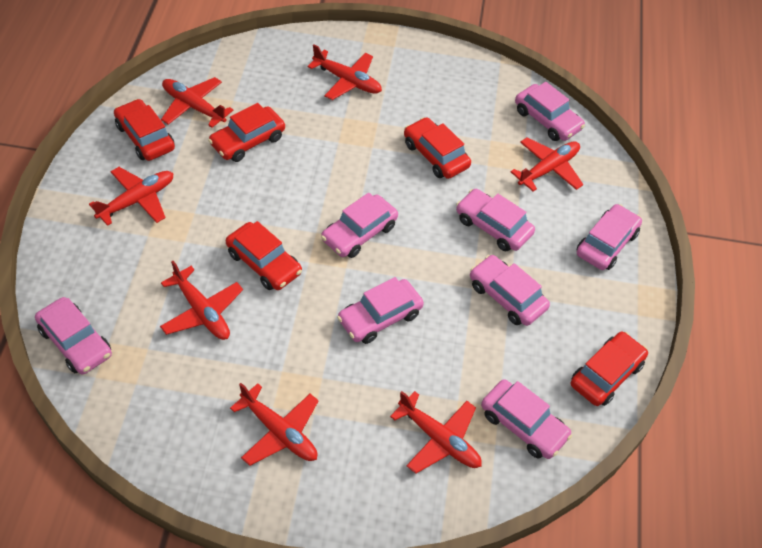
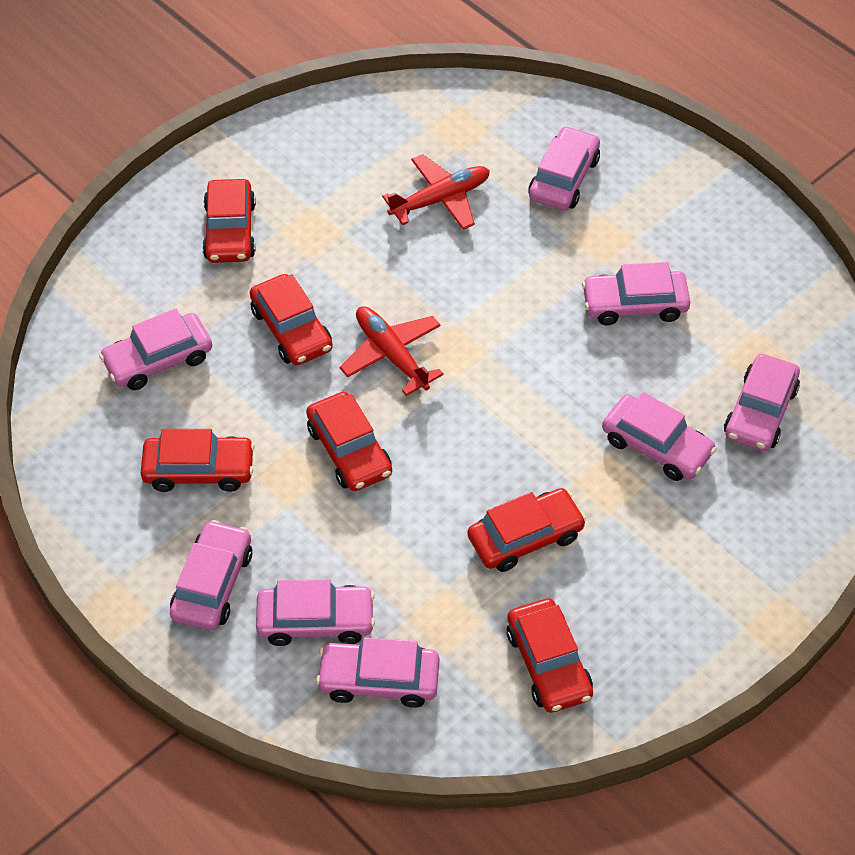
red car: 5 -> 6
red plane: 7 -> 2

